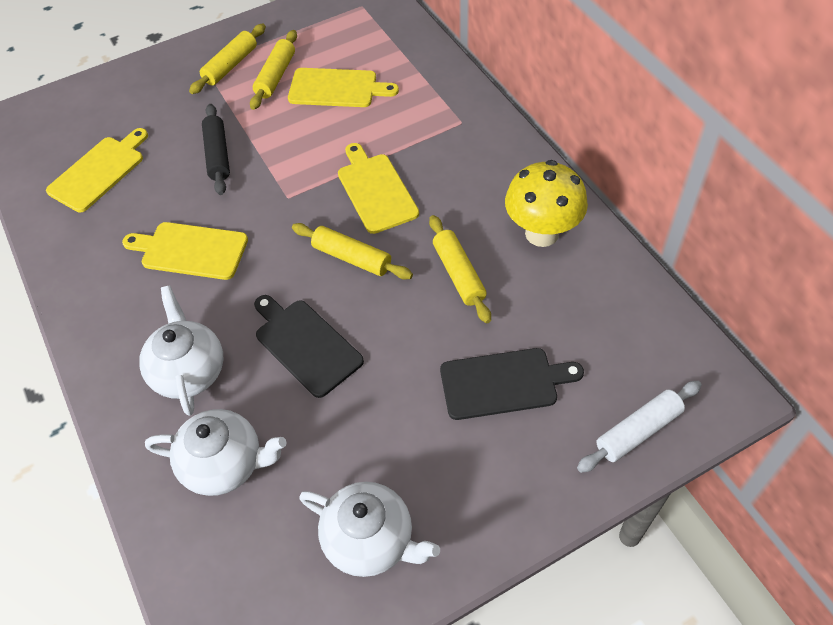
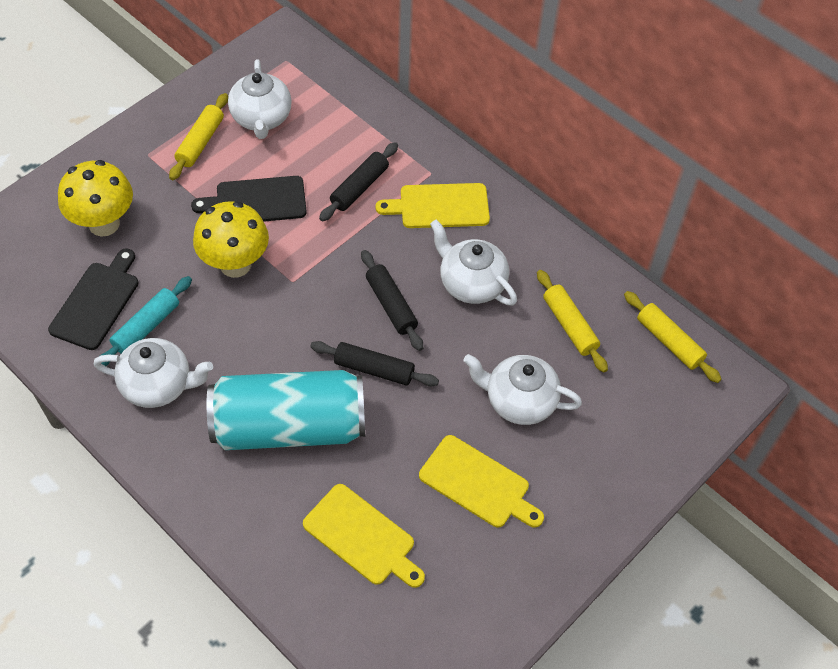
black rolling pin: 1 -> 3
turquoise can: 0 -> 1
turquoise rolling pin: 0 -> 1
white rolling pin: 1 -> 0
white teapot: 3 -> 4
yellow cutting board: 4 -> 3
yellow mushroom: 1 -> 2
yellow rolling pin: 4 -> 3

